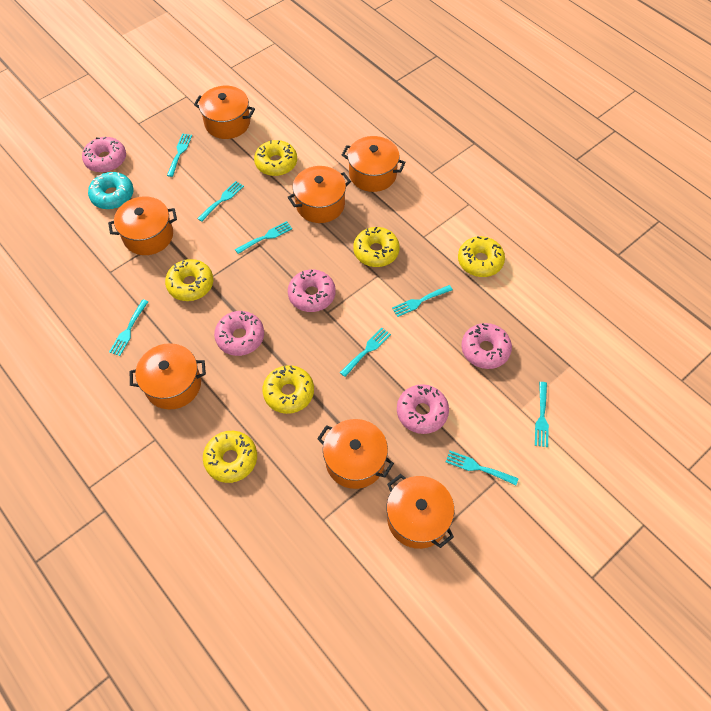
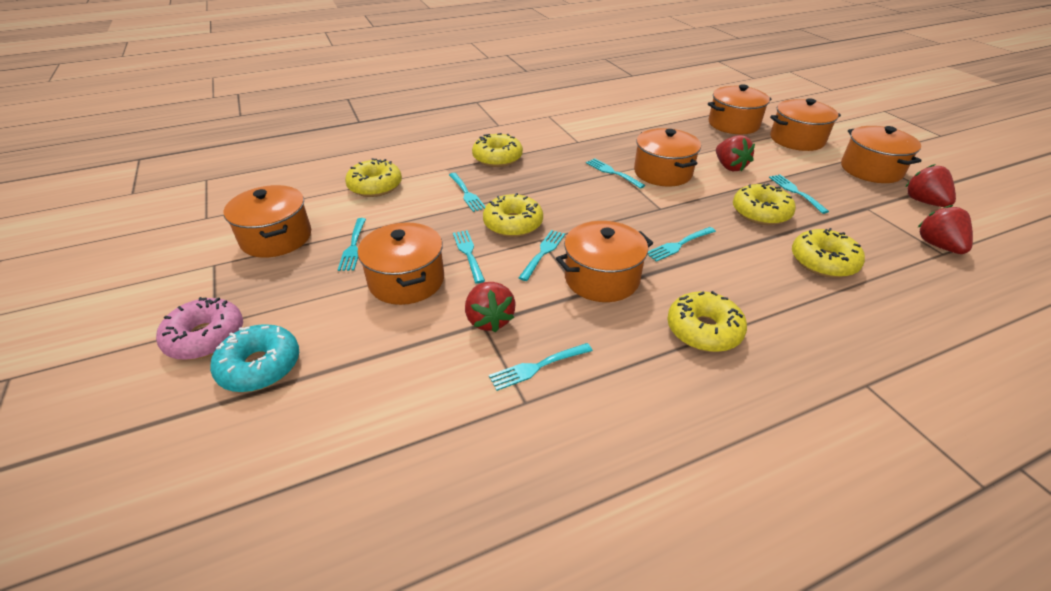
pink donut: 5 -> 1
red strawberry: 0 -> 4

